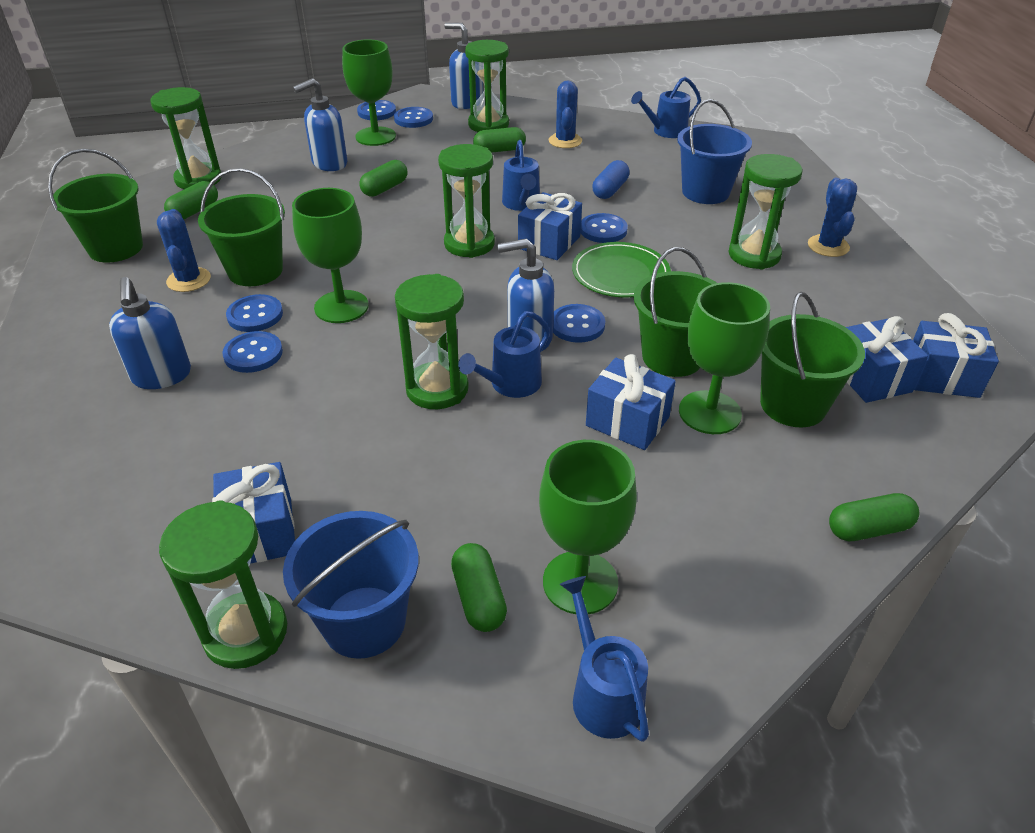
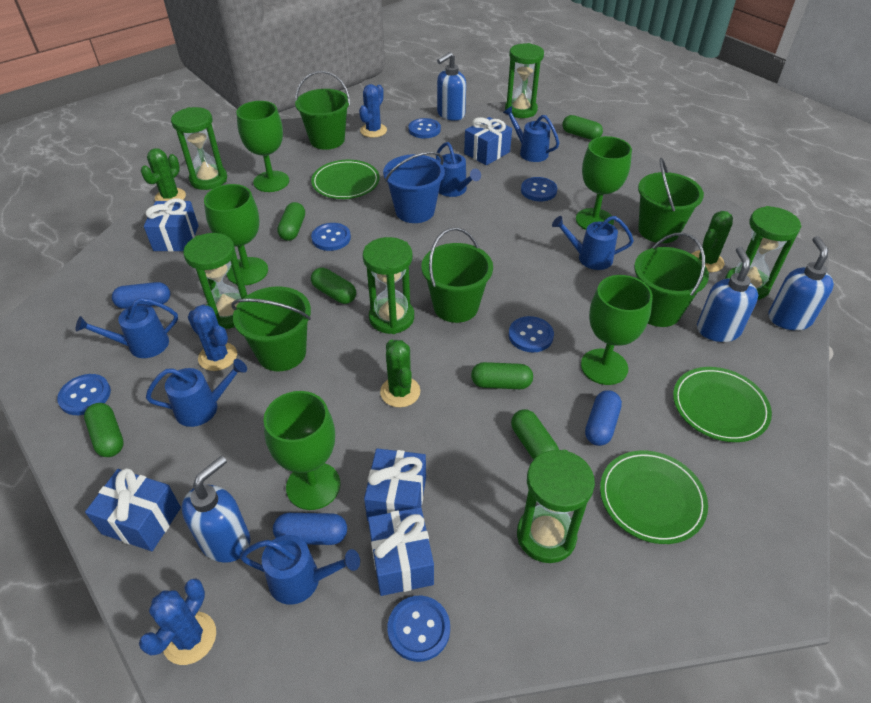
blue bucket: 2 -> 1
blue capsule: 1 -> 3
blue watering can: 4 -> 6
green bucket: 4 -> 5
green cactus: 0 -> 3
green capsule: 5 -> 6
green goblet: 4 -> 5
green plate: 1 -> 3

